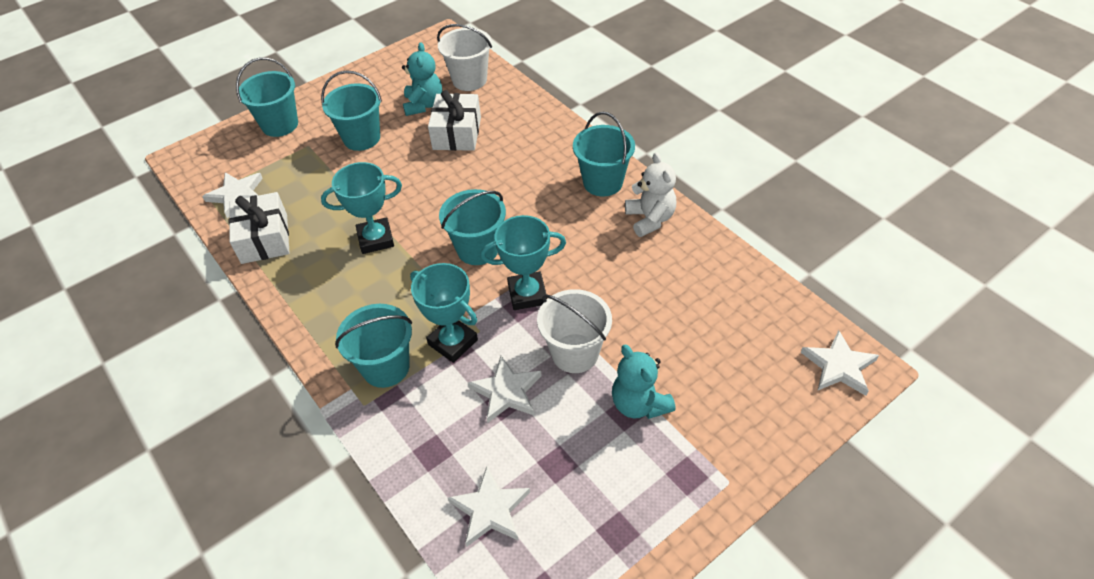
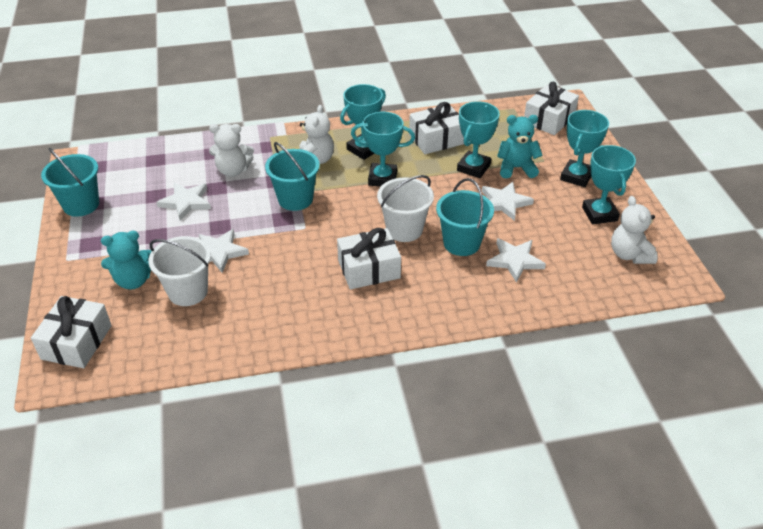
turquoise bucket: 5 -> 3
turquoise trophy: 3 -> 5
white gift: 2 -> 4
white teddy bear: 1 -> 3

